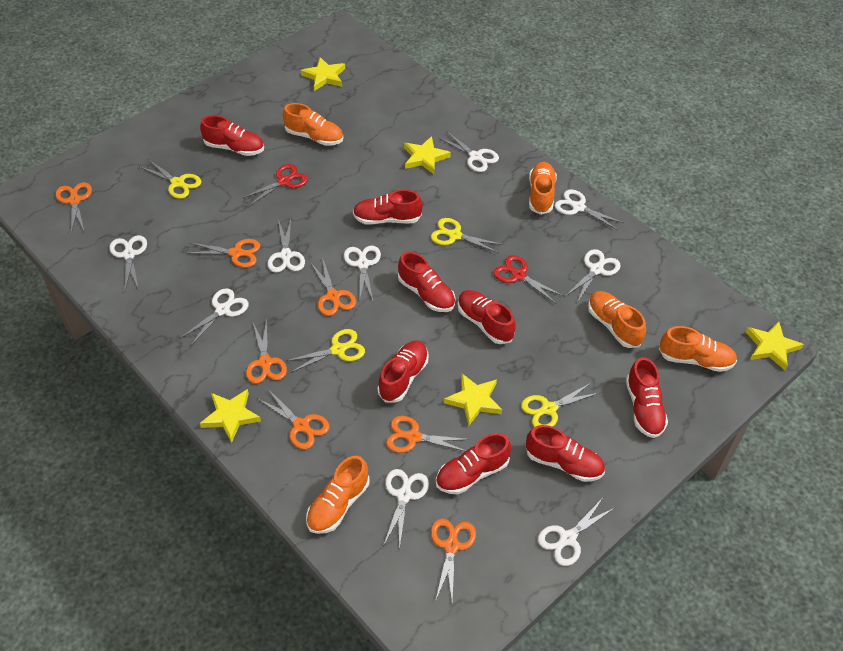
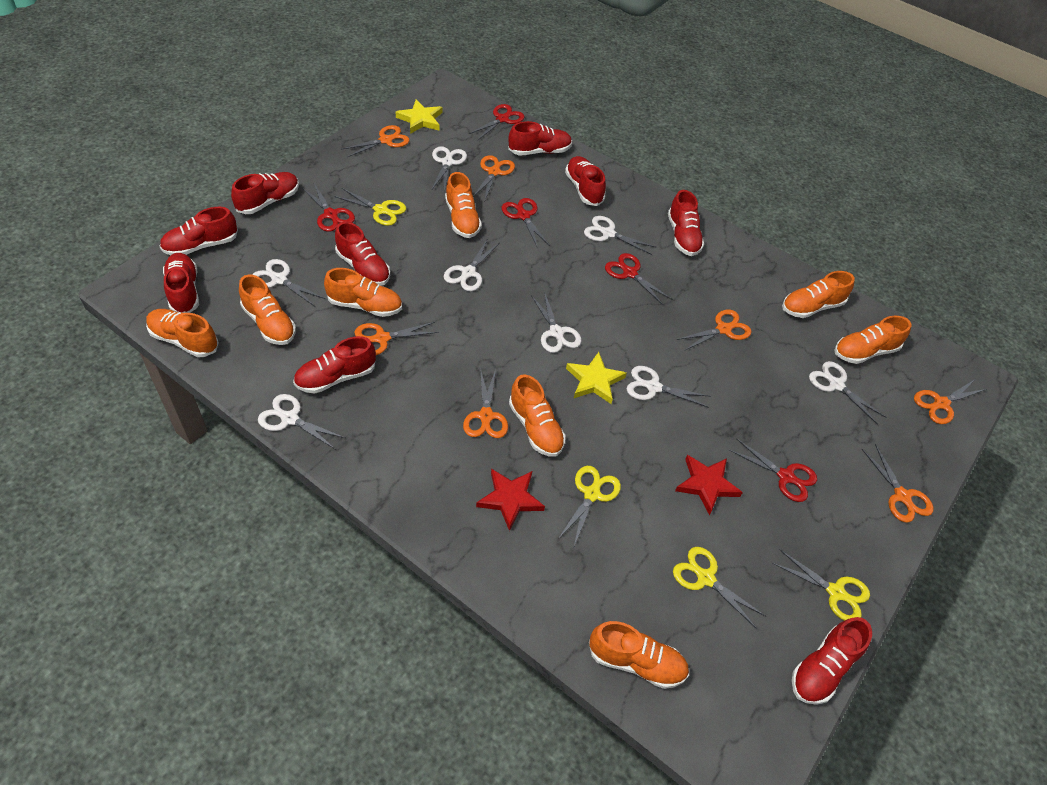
orange shoe: 5 -> 8
red scissors: 2 -> 5
red shoe: 8 -> 9
red star: 0 -> 2
white scissors: 9 -> 8
yellow star: 5 -> 2

